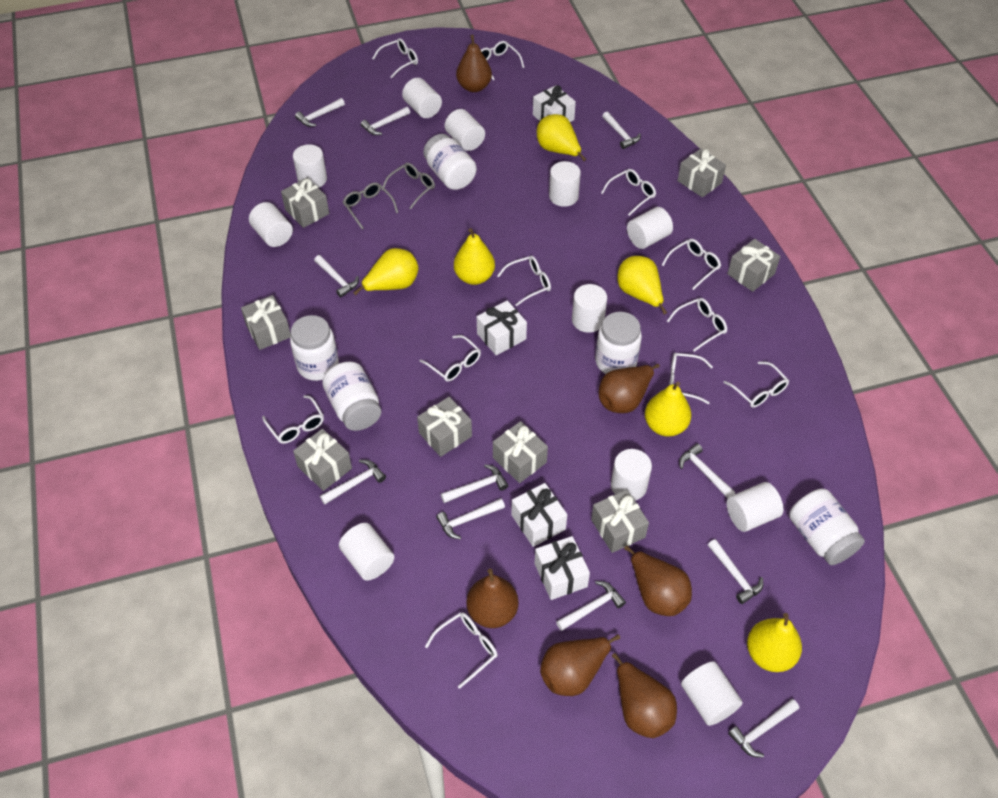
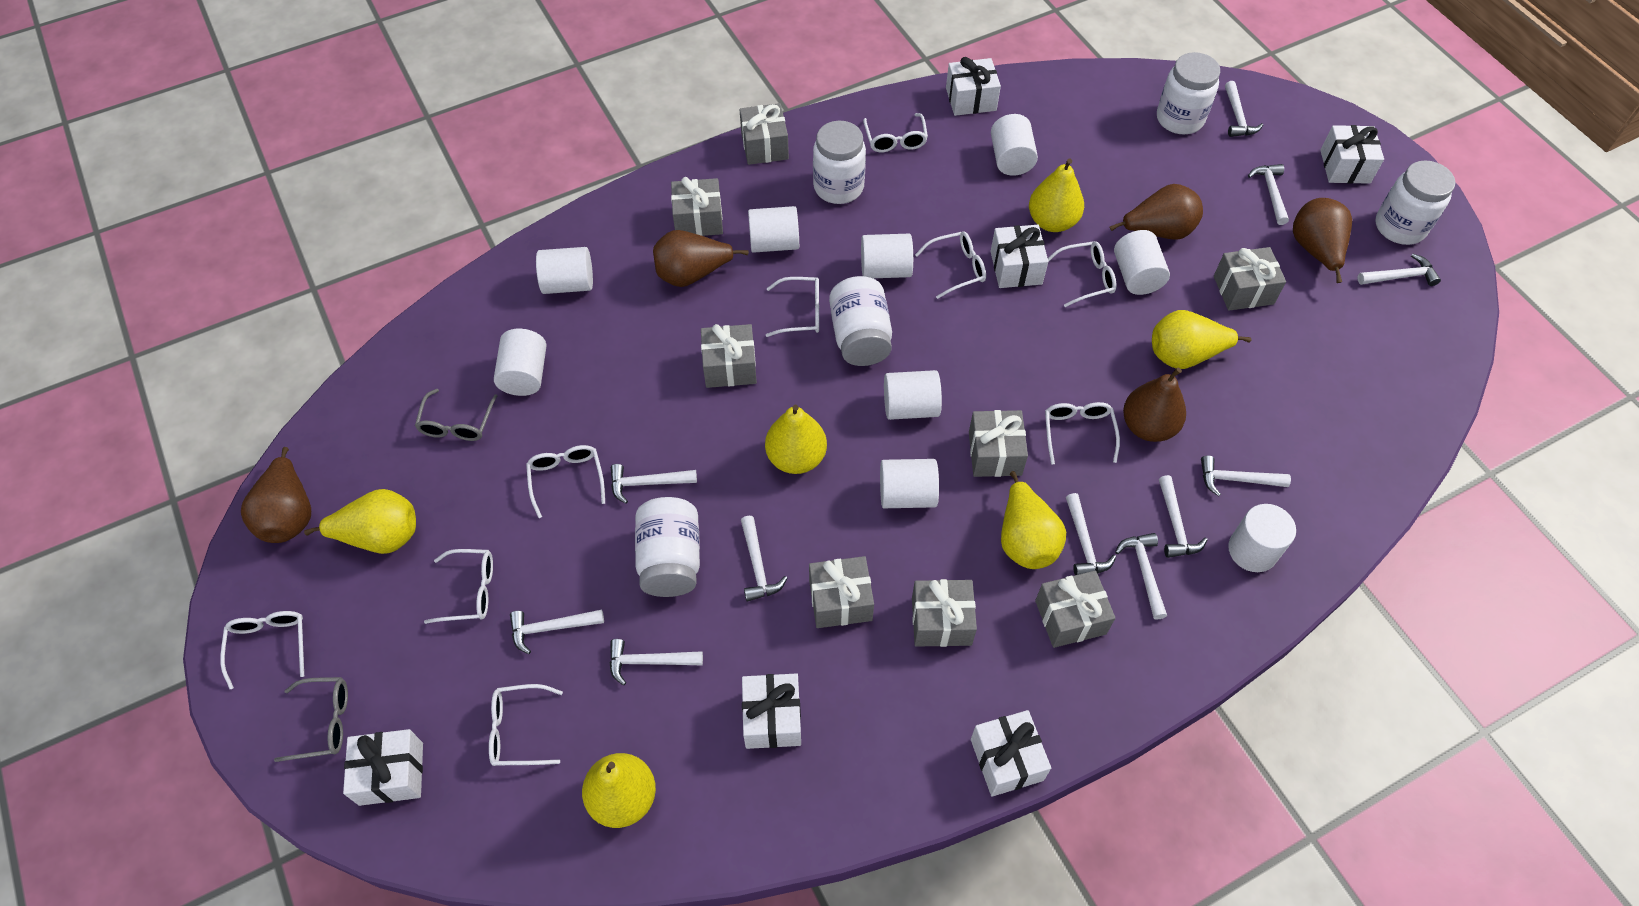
brown pear: 6 -> 5
white cylinder: 11 -> 9
white gift: 4 -> 6
white glasses: 11 -> 9

